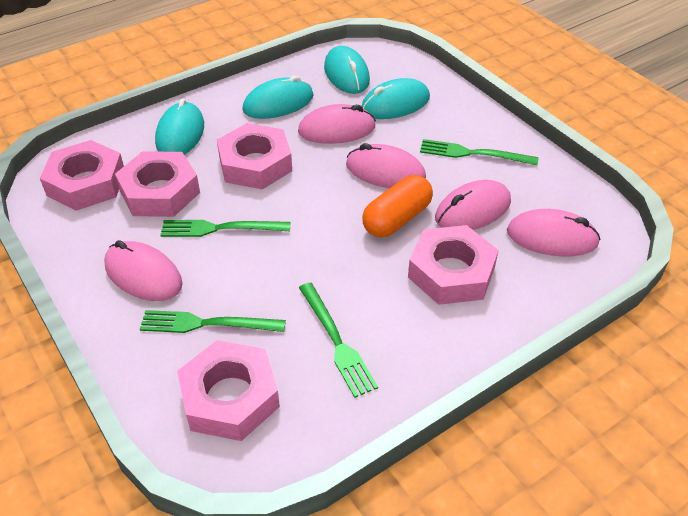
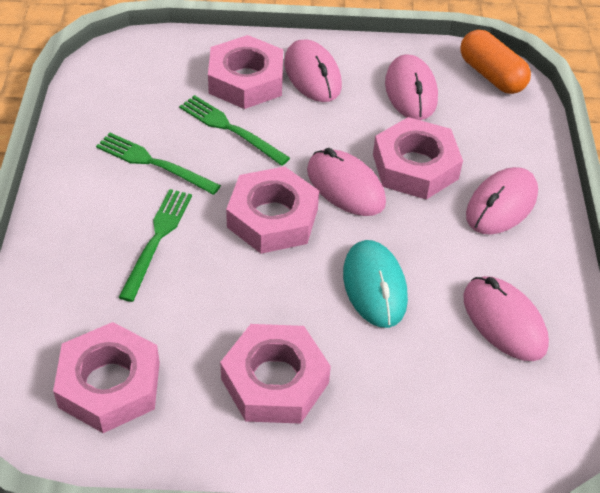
green fork: 4 -> 3
turquoise mouse: 4 -> 1

